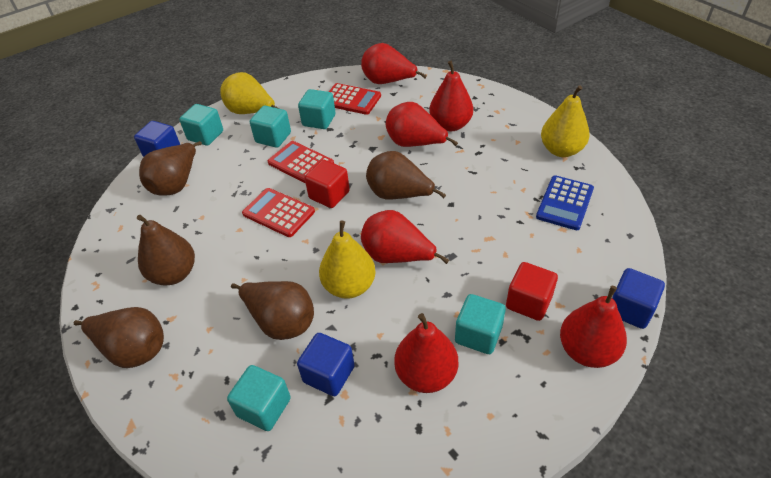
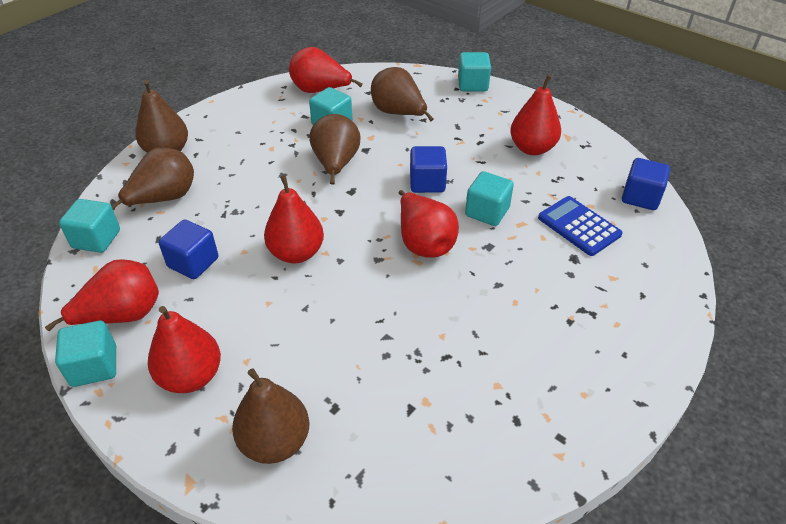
red calculator: 3 -> 0
red cube: 2 -> 0
yellow pear: 3 -> 0

